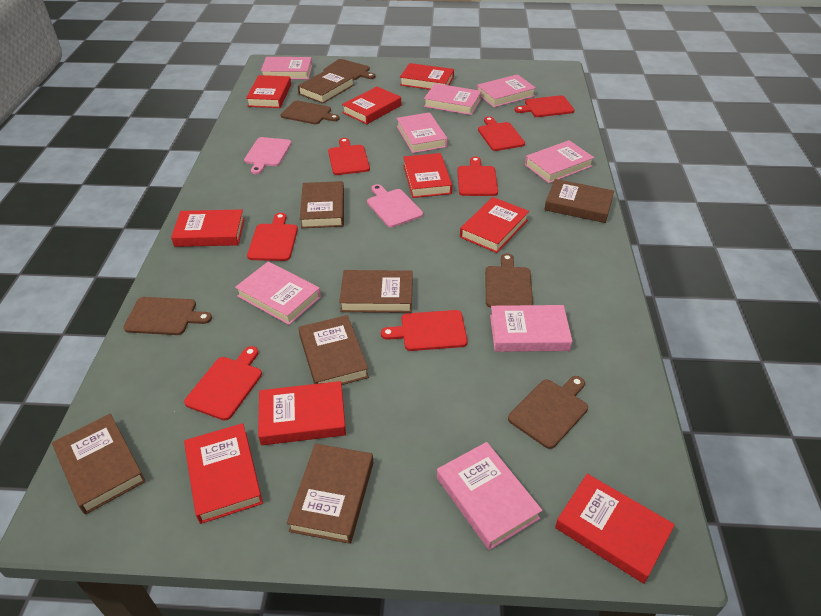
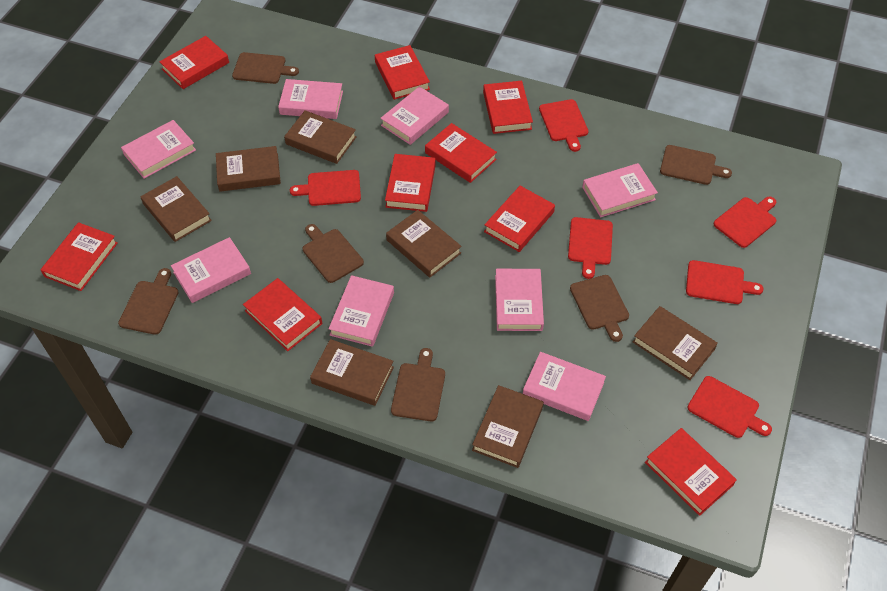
brown cutting board: 5 -> 6
pink cutting board: 2 -> 0
red cutting board: 7 -> 6

